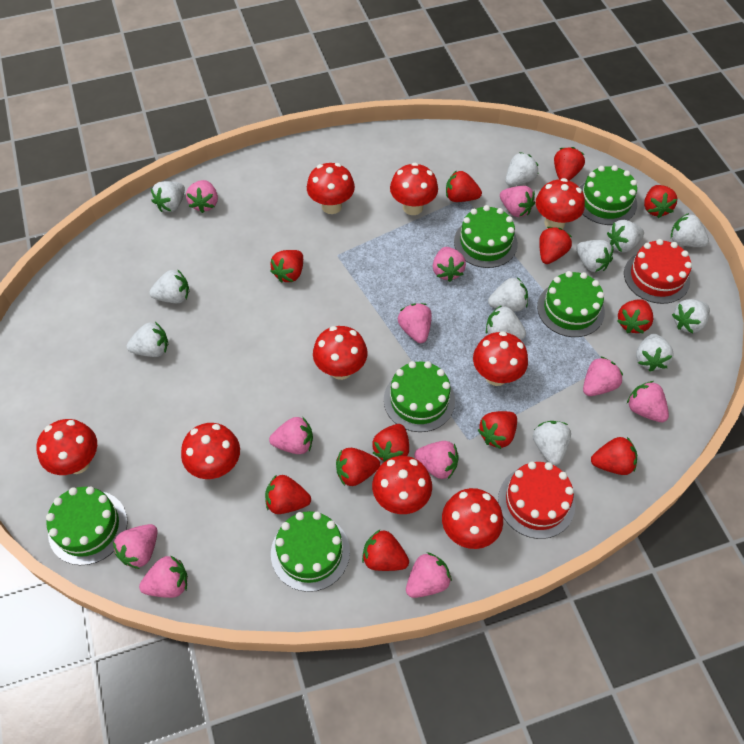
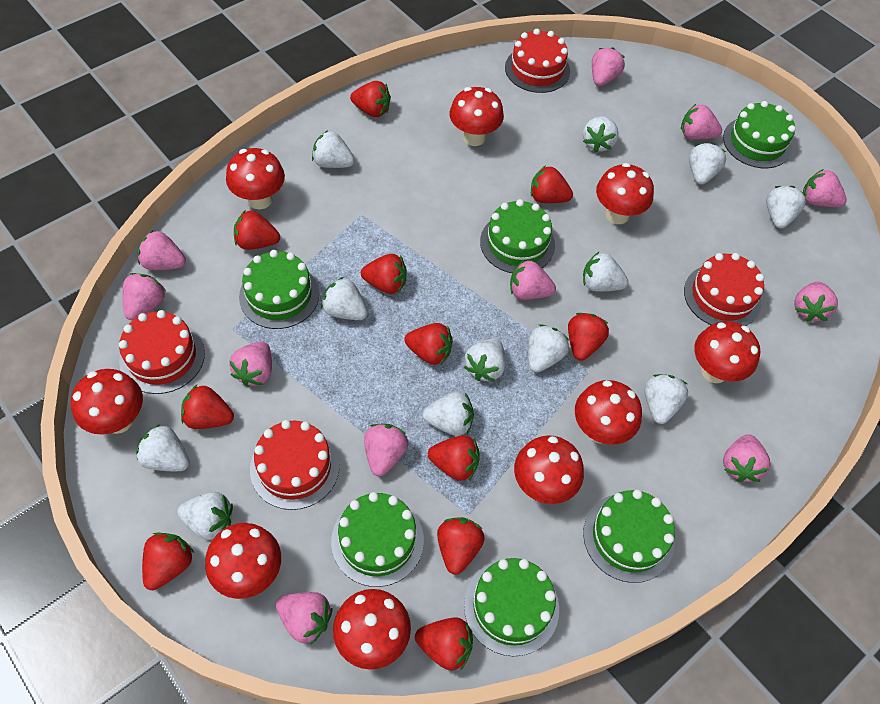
red cake: 2 -> 4
red strawberry: 12 -> 11

